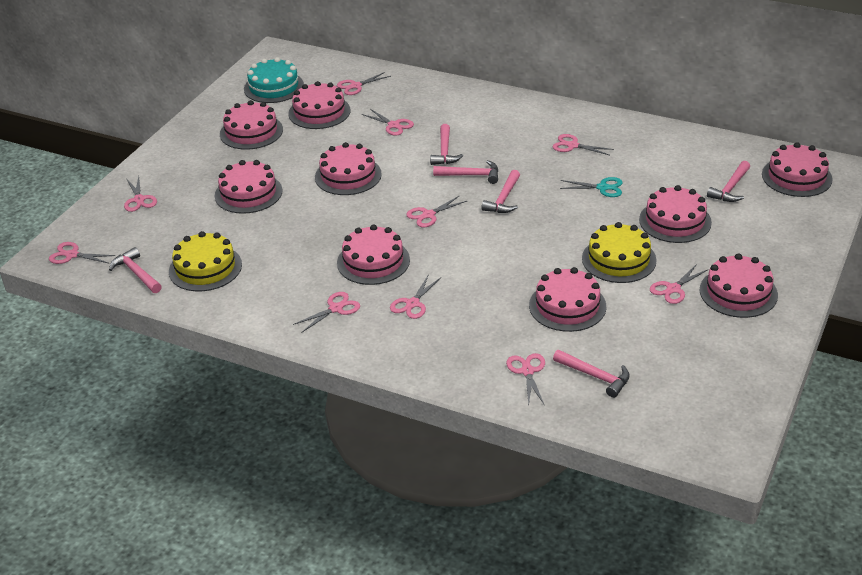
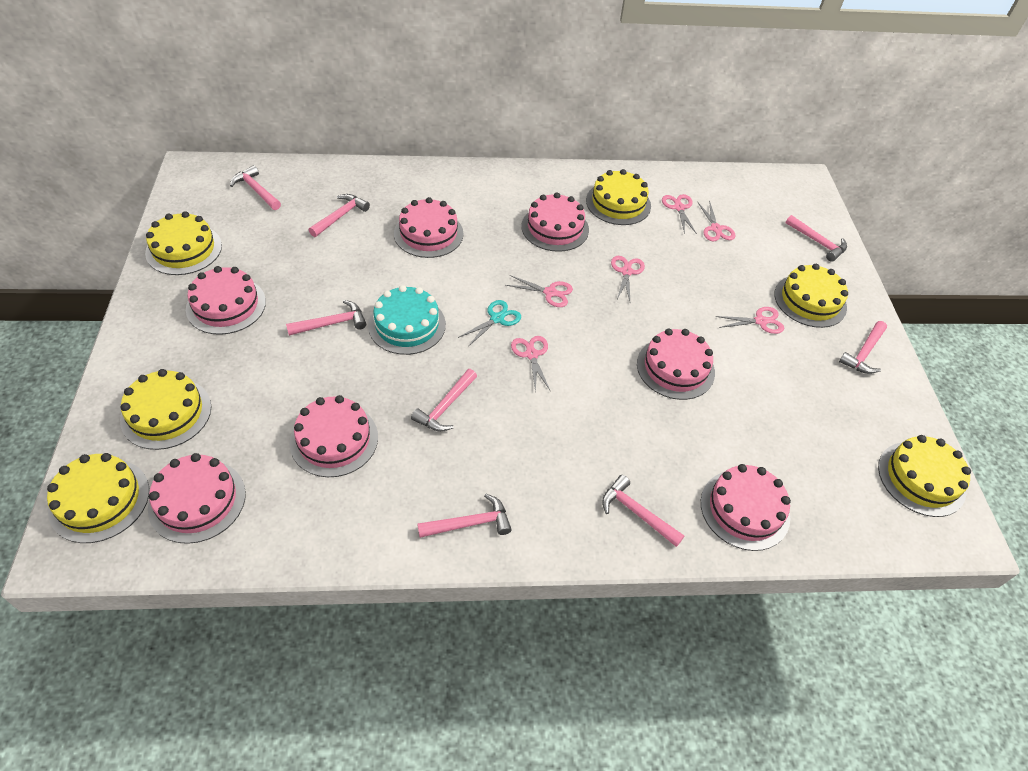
pink cake: 9 -> 7
pink hammer: 6 -> 8
pink scissors: 10 -> 6
yellow cake: 2 -> 6

